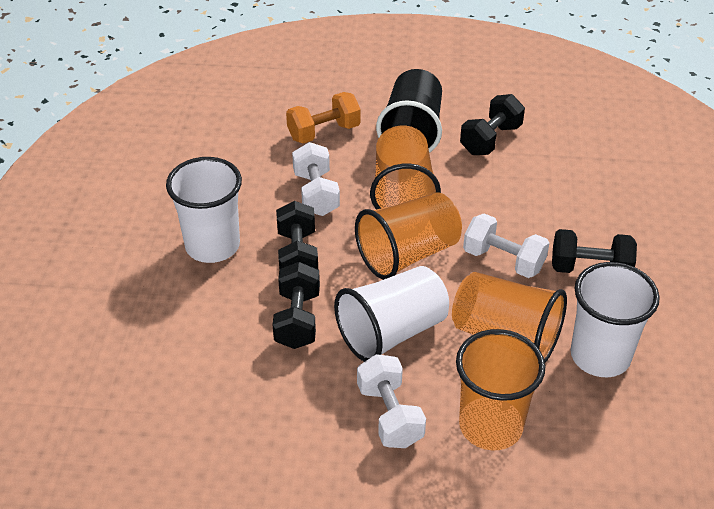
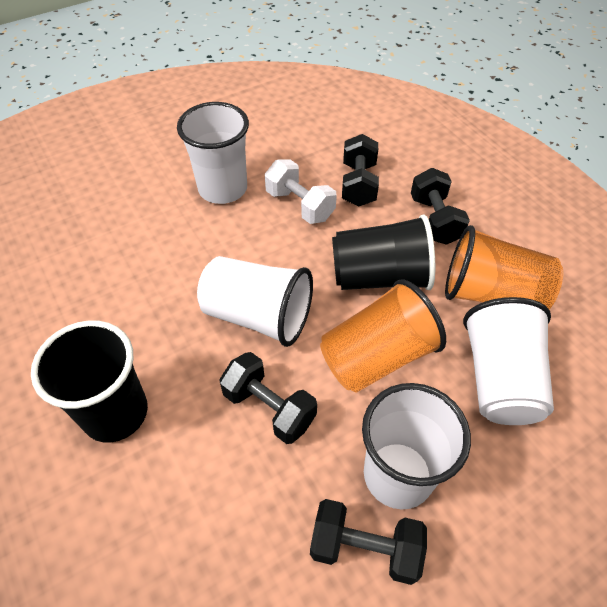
black cup: 1 -> 2
orange cup: 4 -> 2
orange dumbbell: 1 -> 0
white cup: 3 -> 4
white dumbbell: 3 -> 1

